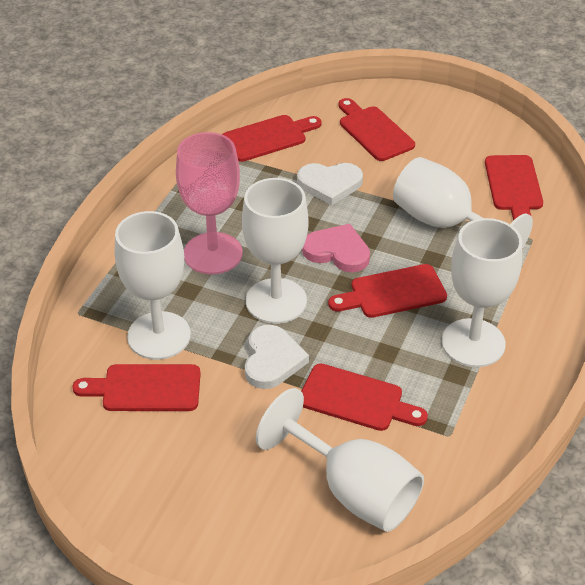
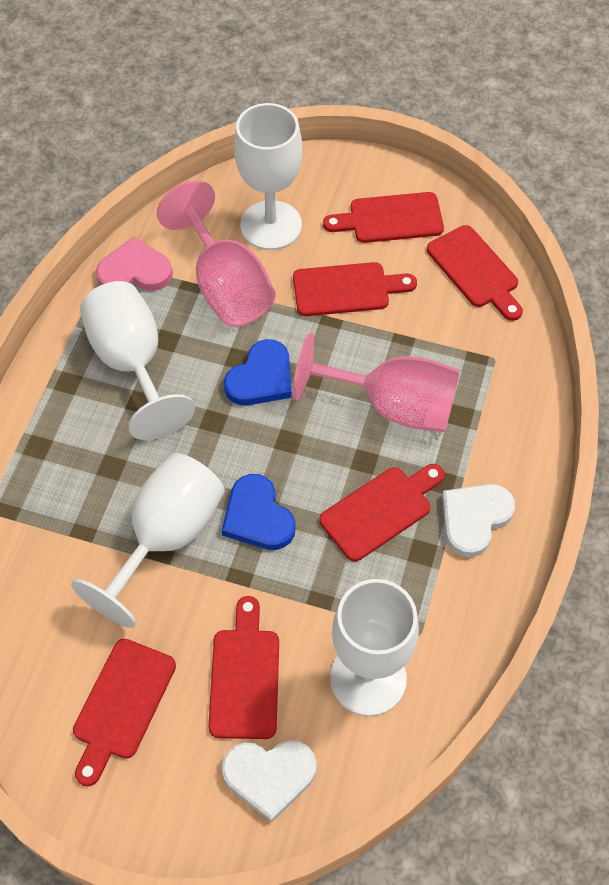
blue heart: 0 -> 2
pink goblet: 1 -> 2
white goblet: 5 -> 4

